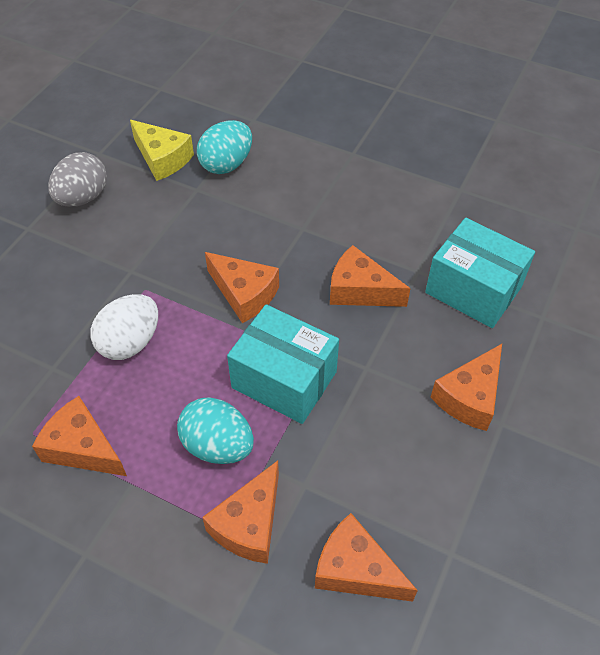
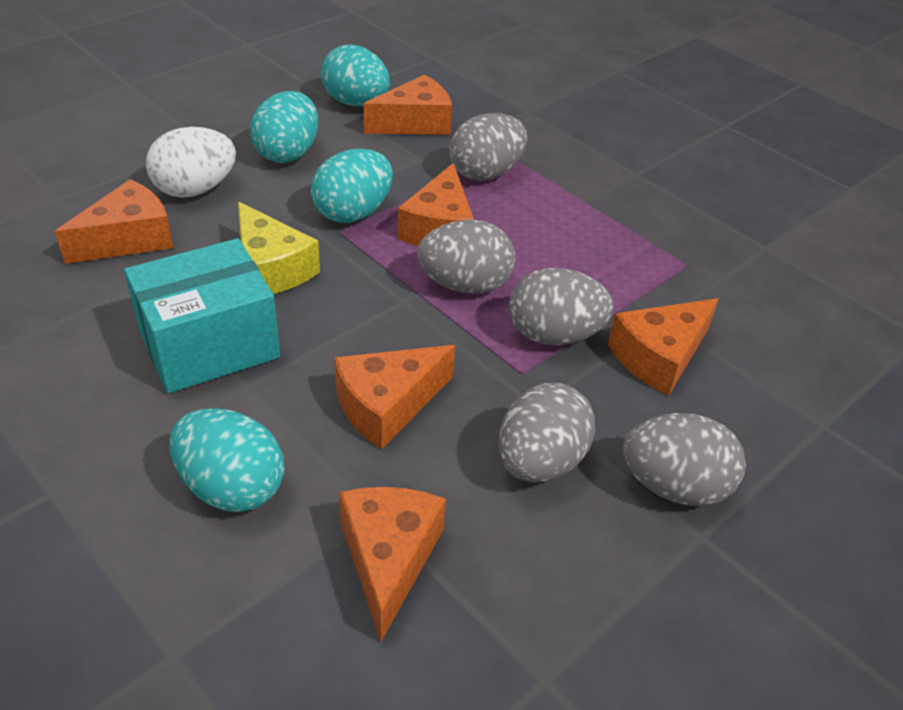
grey egg: 1 -> 5
turquoise box: 2 -> 1
turquoise egg: 2 -> 4

